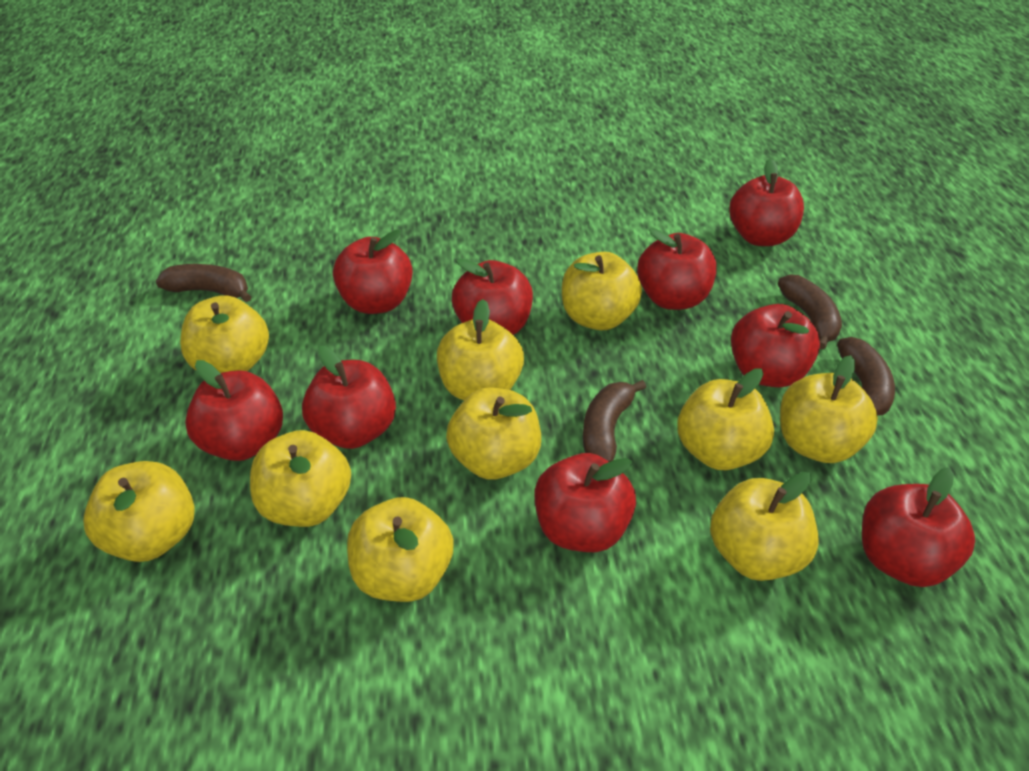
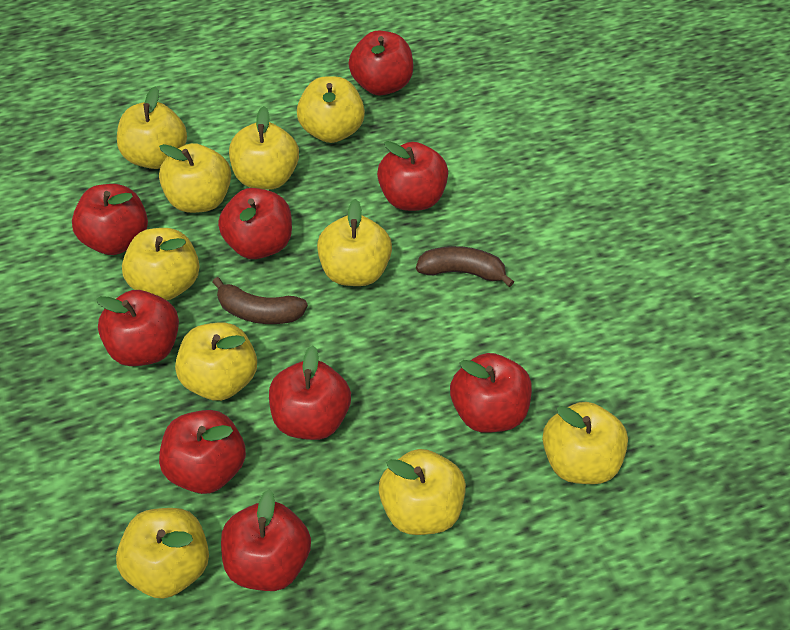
brown banana: 4 -> 2

